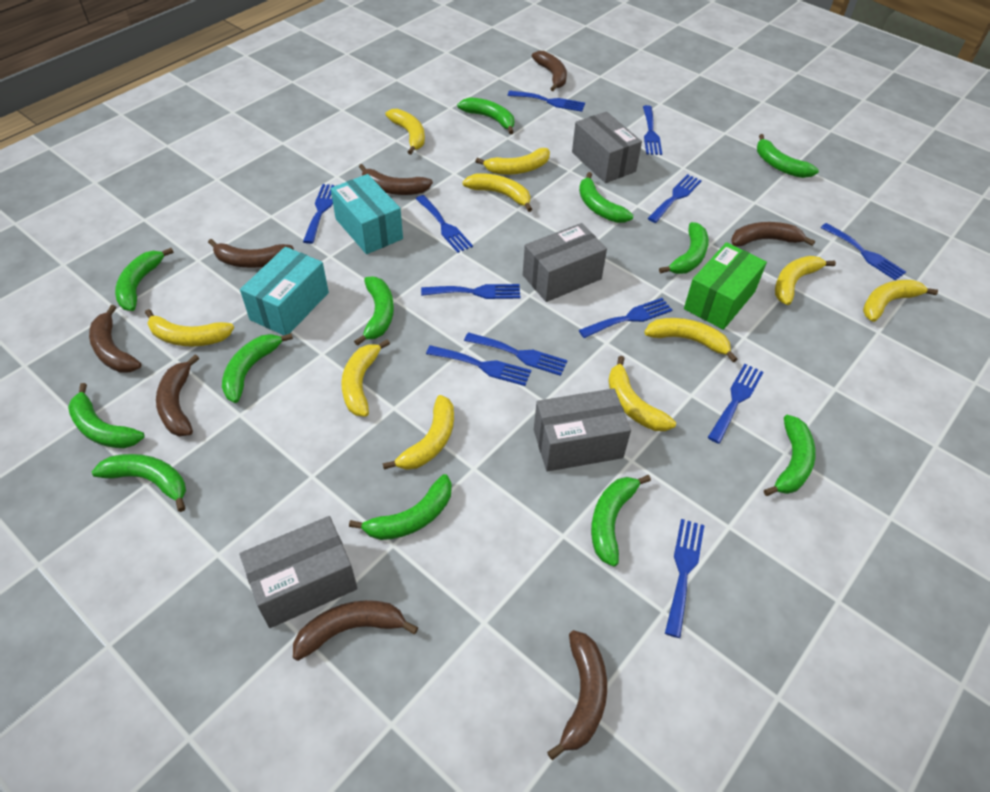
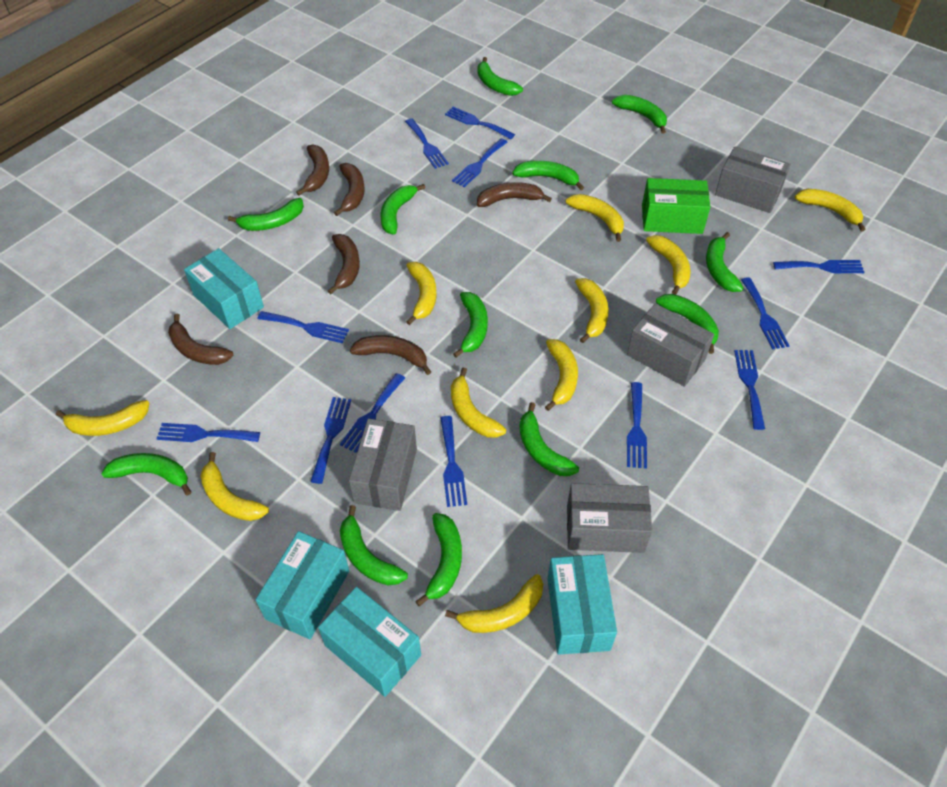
brown banana: 8 -> 6
turquoise box: 2 -> 4

